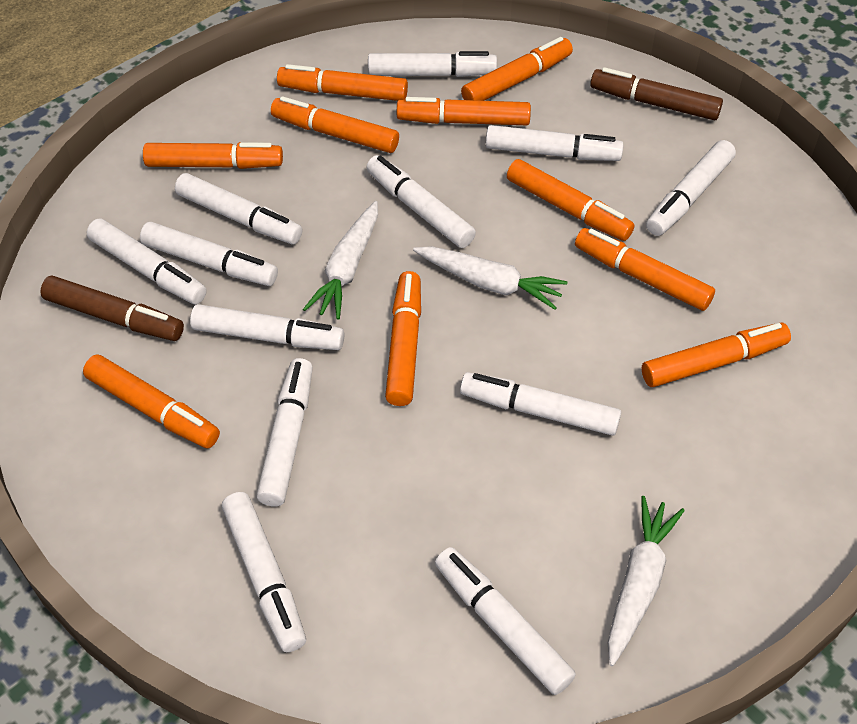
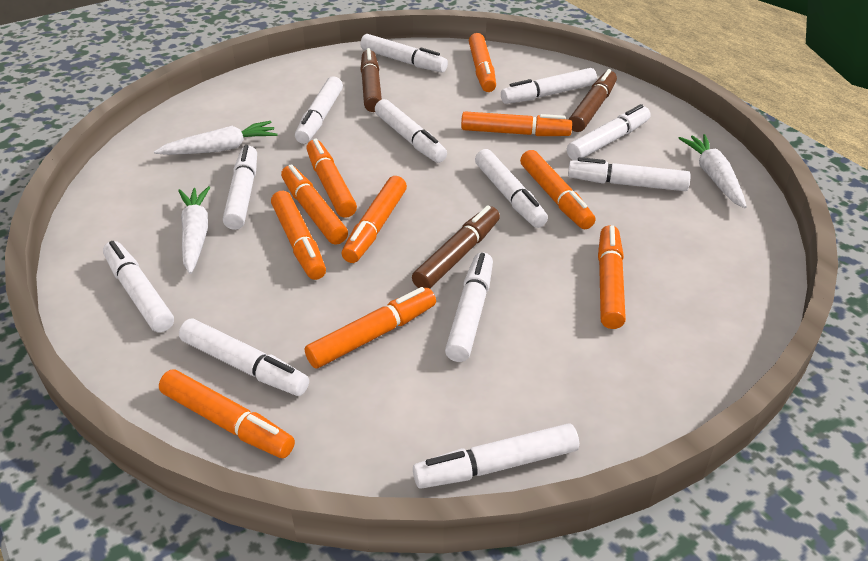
brown marker: 2 -> 3

